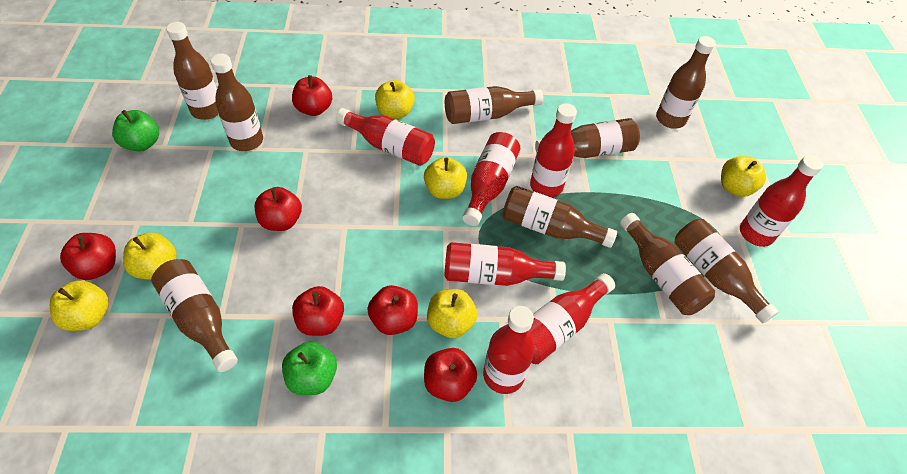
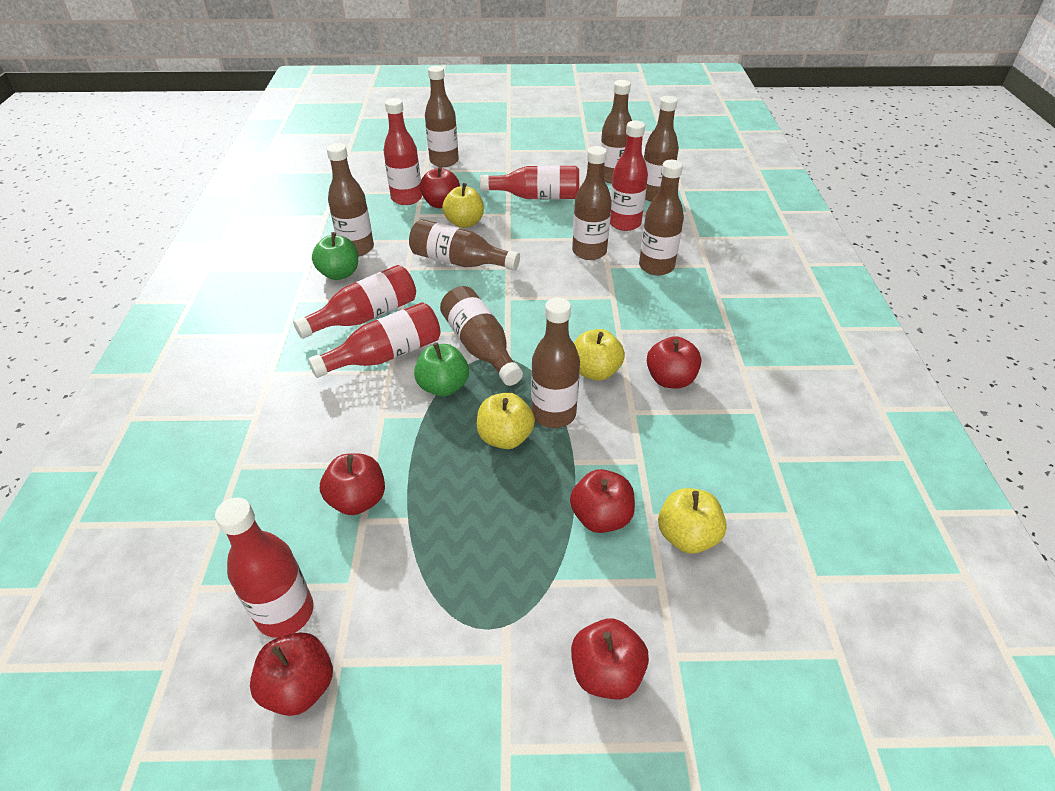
red bottle: 7 -> 6
yellow apple: 6 -> 4

